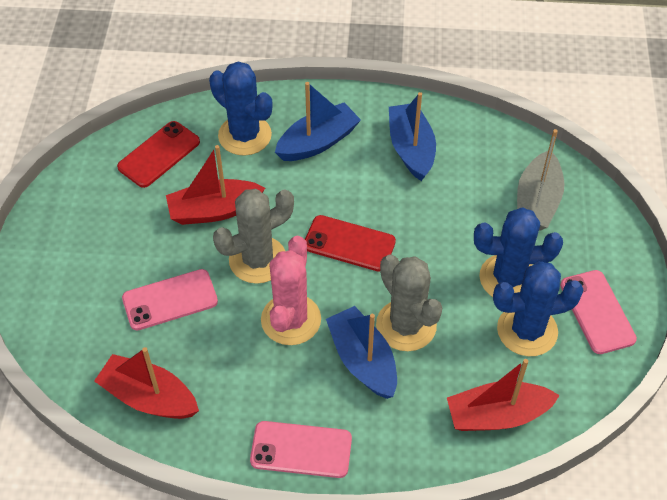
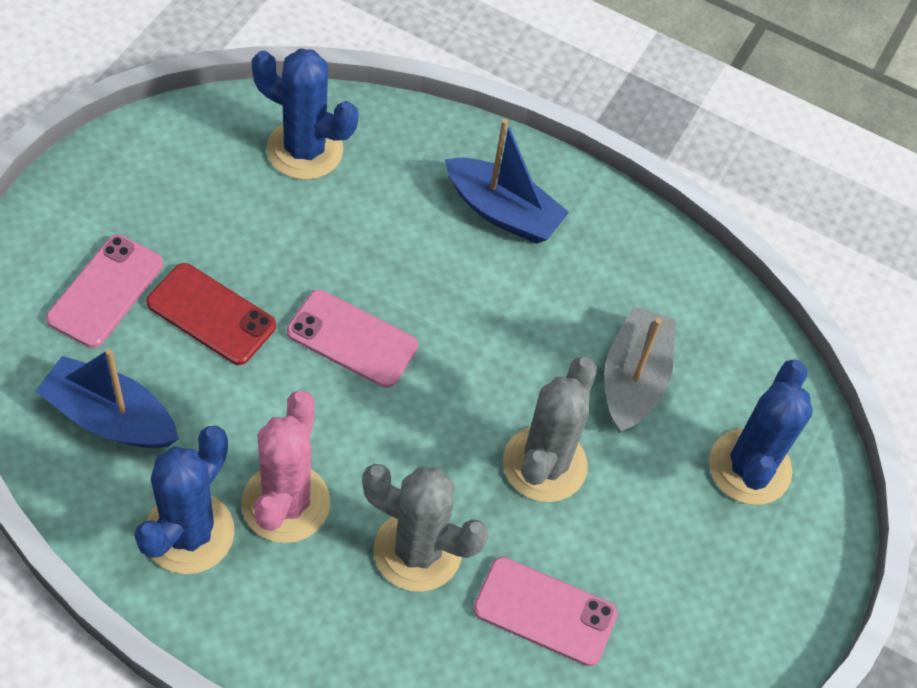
blue boat: 3 -> 2
red boat: 3 -> 0
red phone: 2 -> 1

